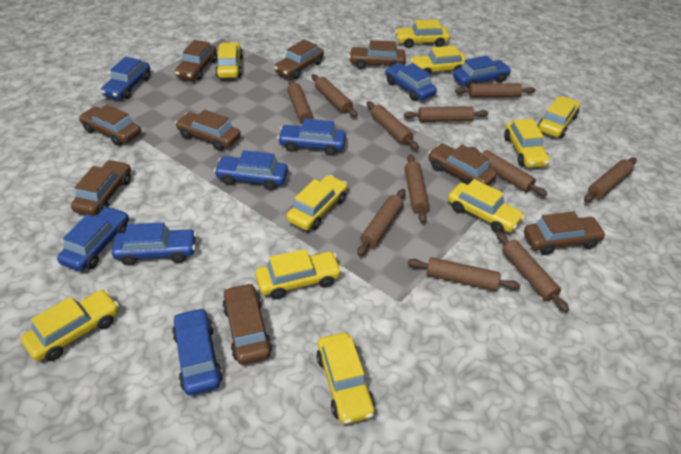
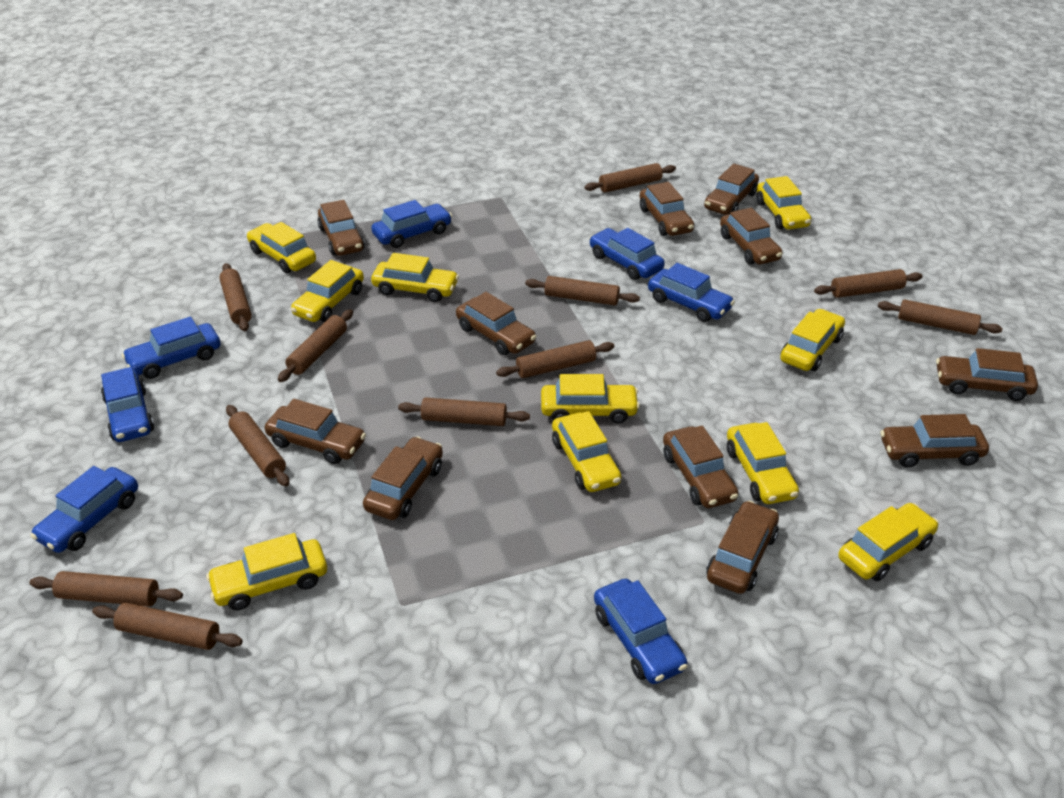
blue car: 8 -> 7
brown car: 9 -> 11

